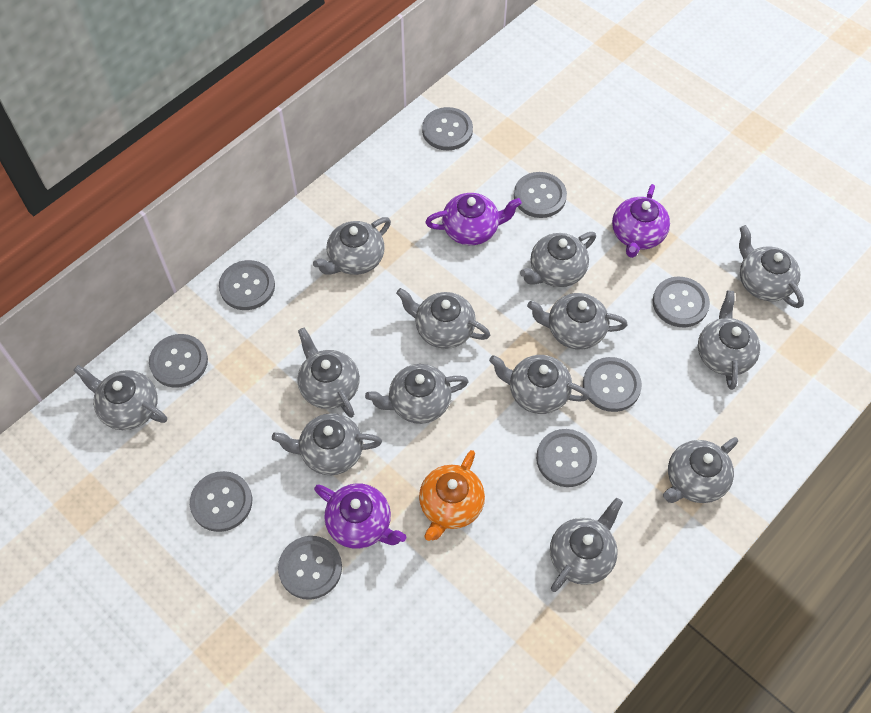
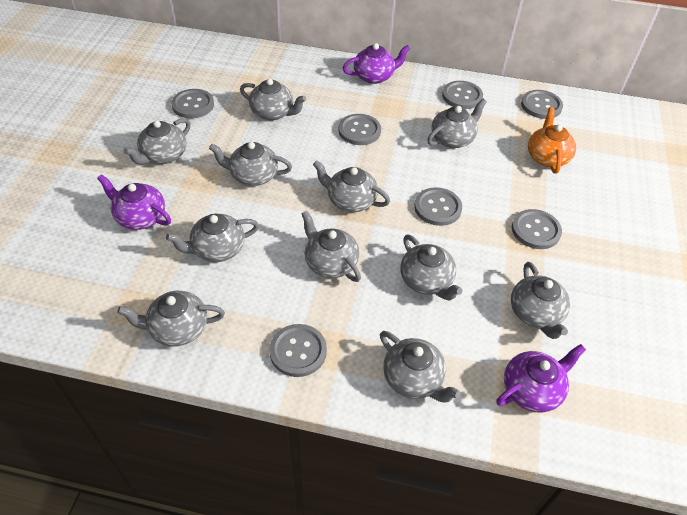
grey button: 9 -> 7
grey teapot: 13 -> 11

